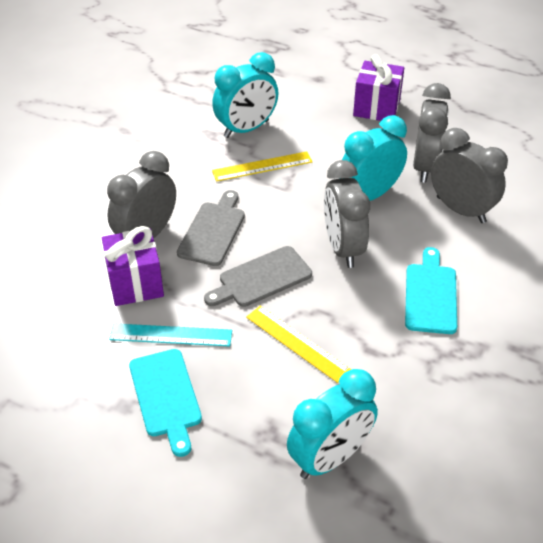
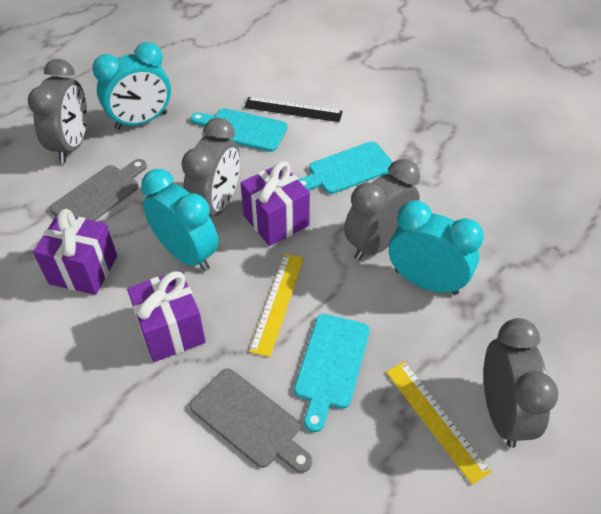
black ruler: 0 -> 1
purple gift: 2 -> 3
turquoise cutting board: 2 -> 3
turquoise ruler: 1 -> 0

